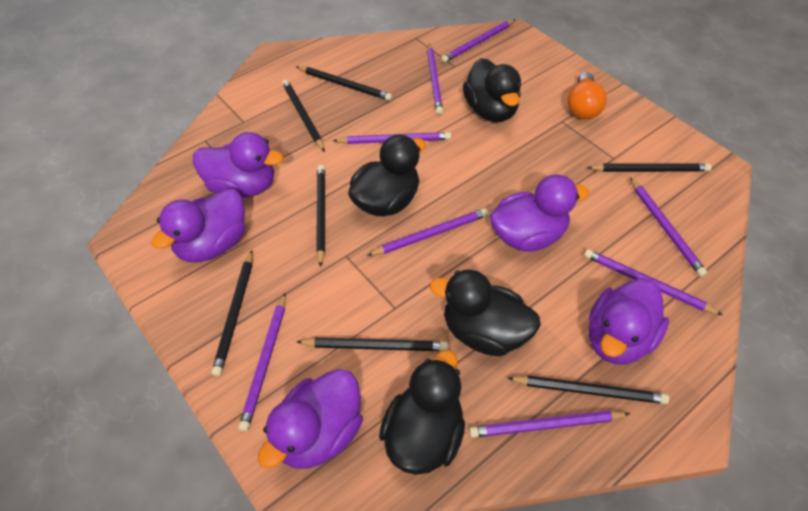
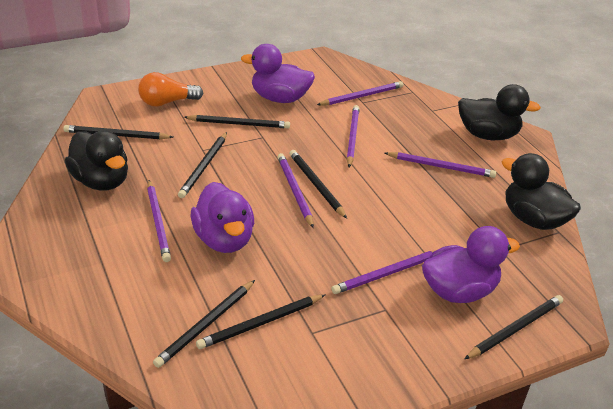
black duck: 4 -> 3
purple duck: 5 -> 3
purple pencil: 8 -> 6

